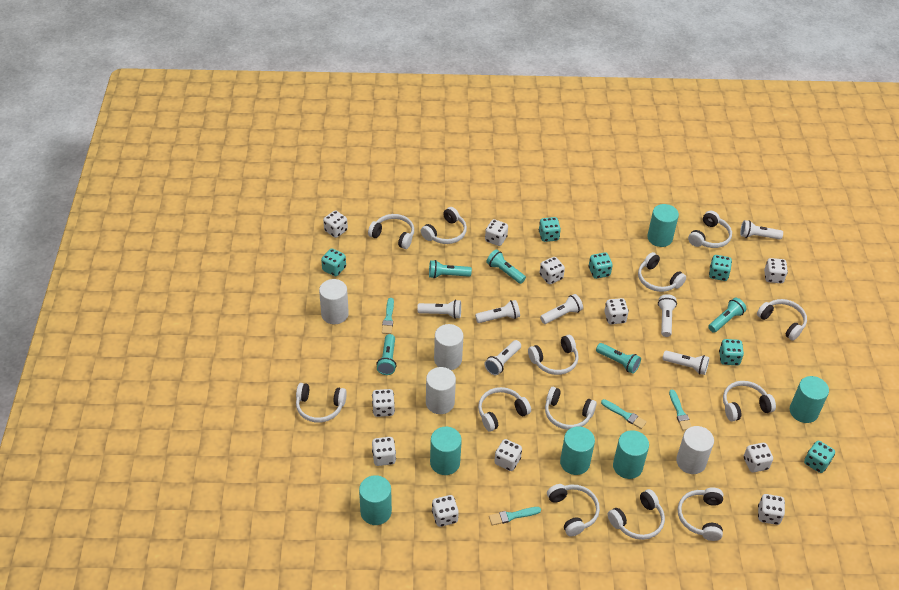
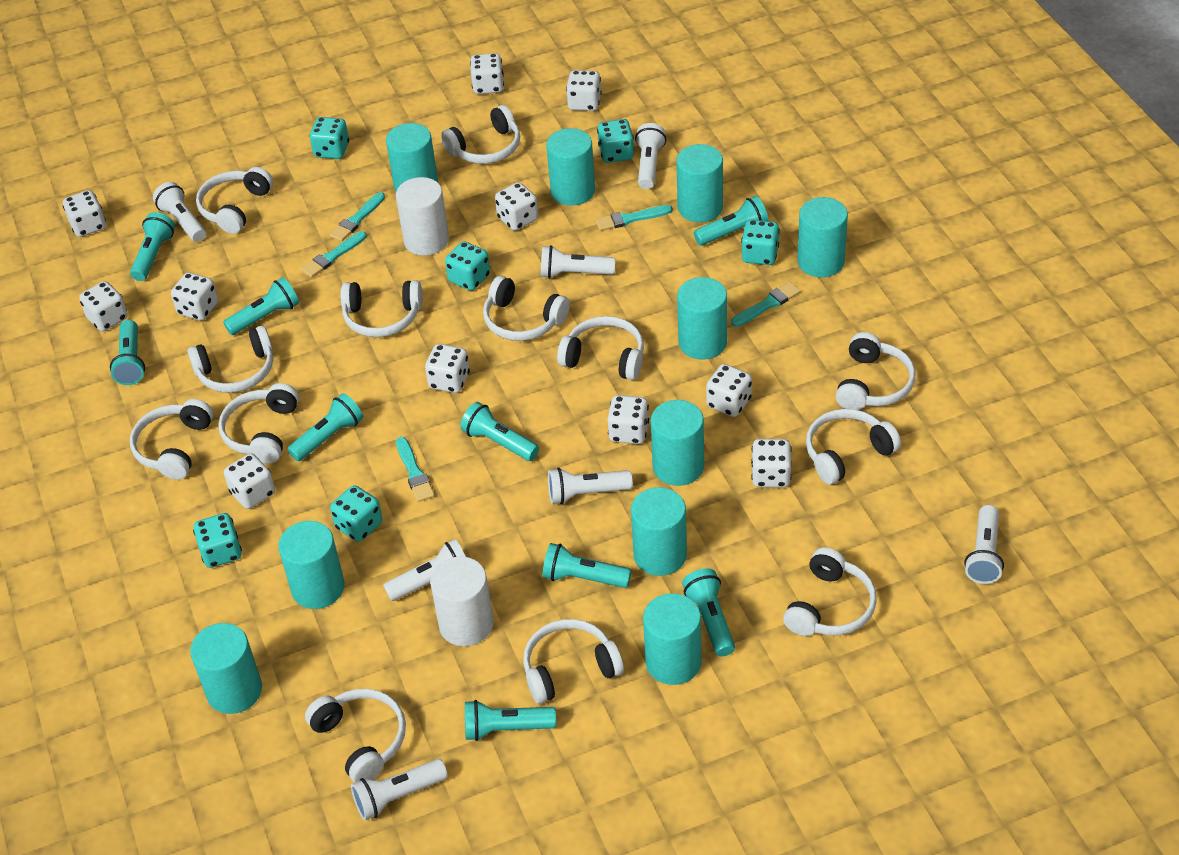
turquoise brush: 4 -> 5
turquoise cylinder: 6 -> 10
turquoise flashlight: 5 -> 9
white cylinder: 4 -> 2

